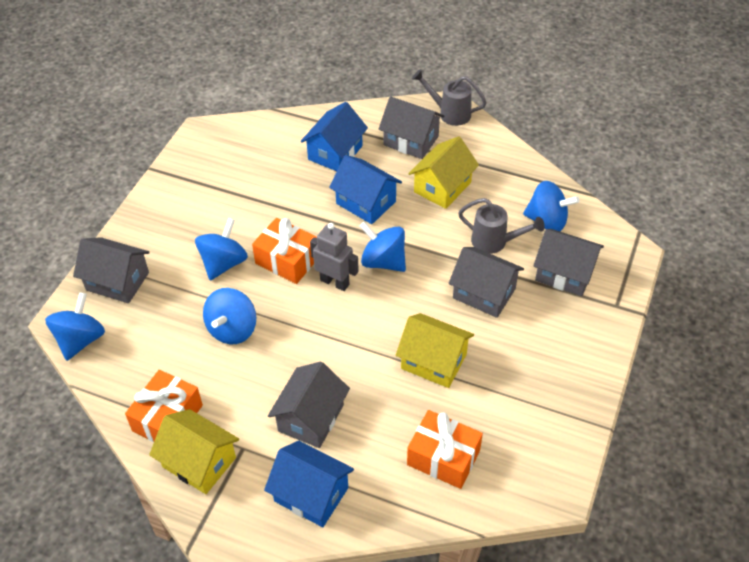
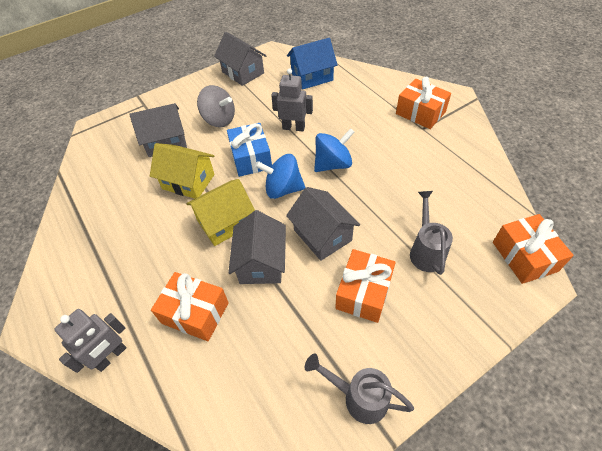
blue gift: 0 -> 1
blue house: 3 -> 1
blue spinning top: 5 -> 2
grey house: 5 -> 4
grey robot: 1 -> 2
grey spinning top: 0 -> 1
orange gift: 3 -> 4
yellow house: 3 -> 2

